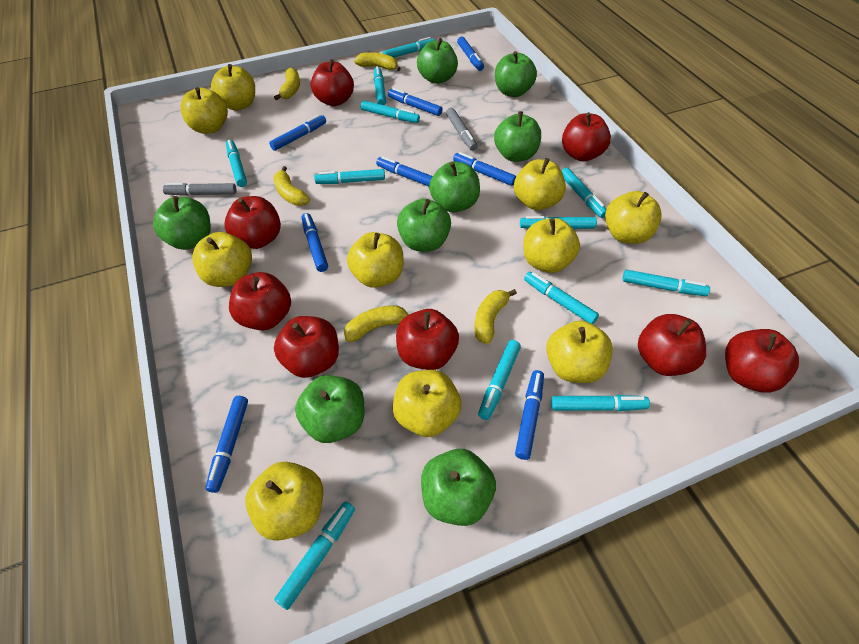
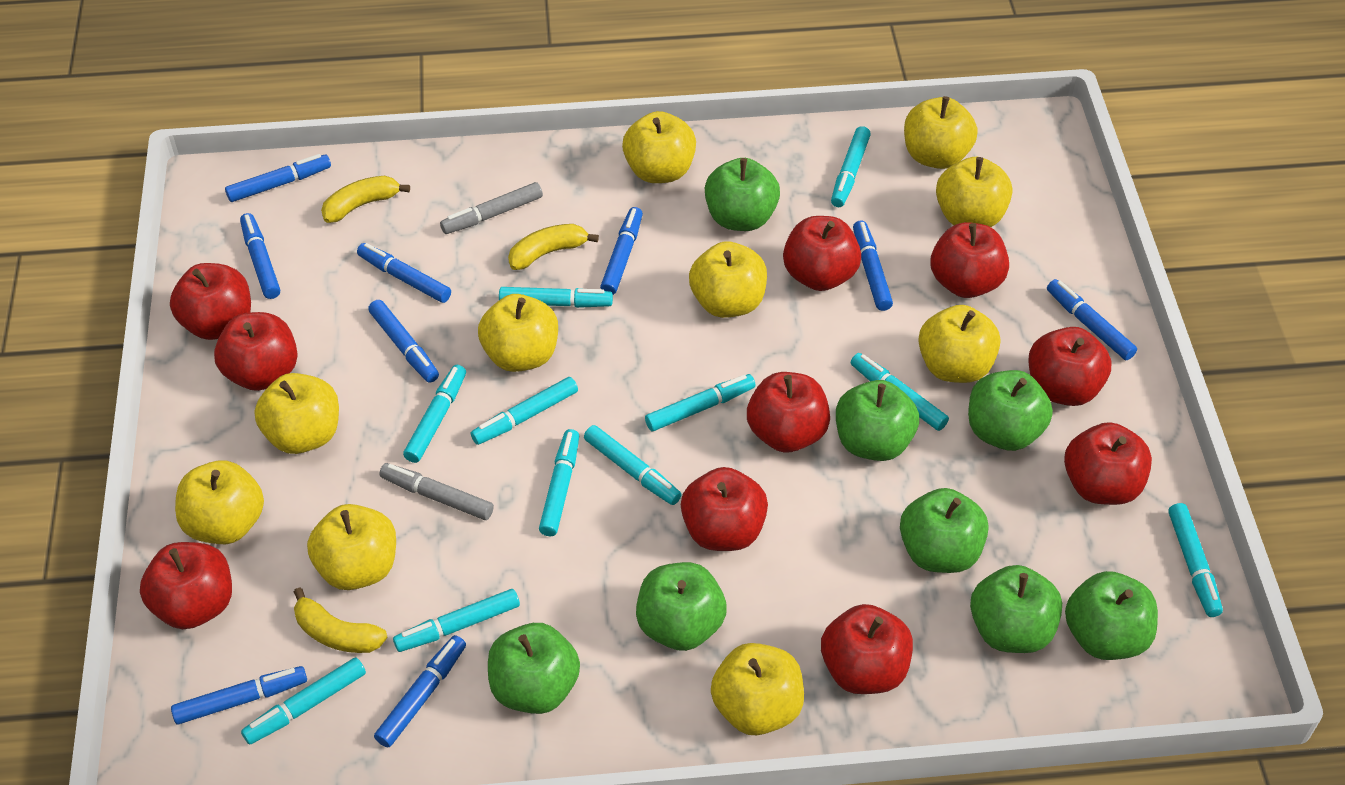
blue marker: 8 -> 9
red apple: 8 -> 10
turquoise marker: 12 -> 11
yellow banana: 5 -> 3

